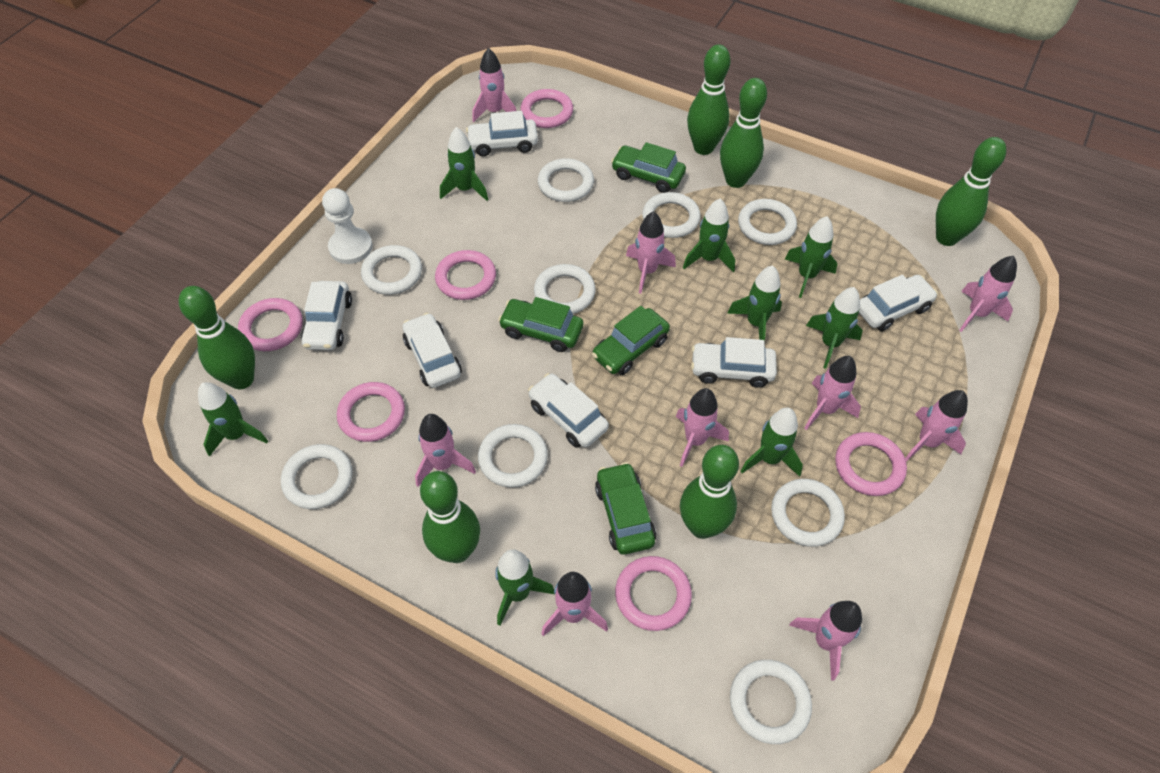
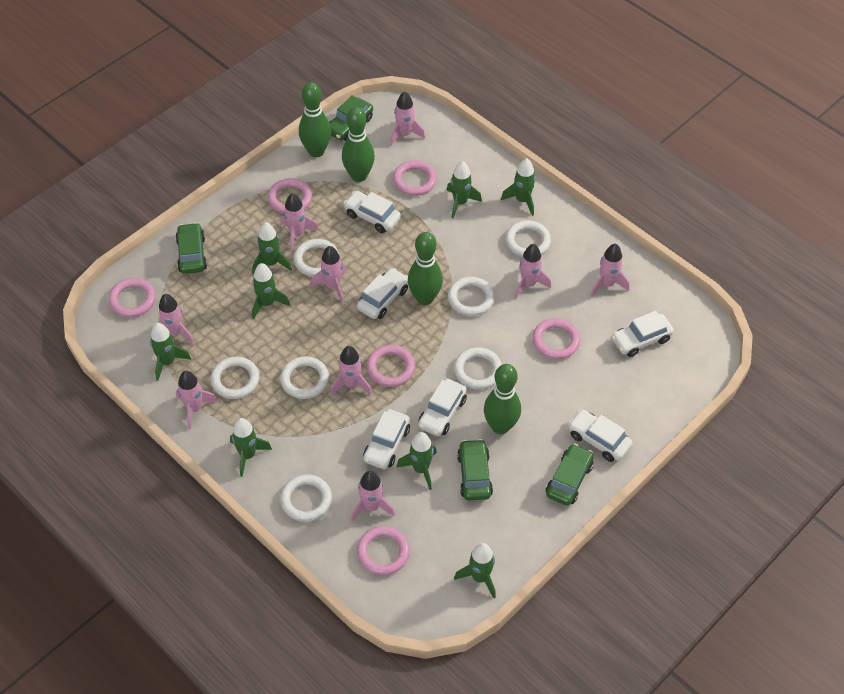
green bowling pin: 6 -> 4
white pawn: 1 -> 0
white ring: 9 -> 7

